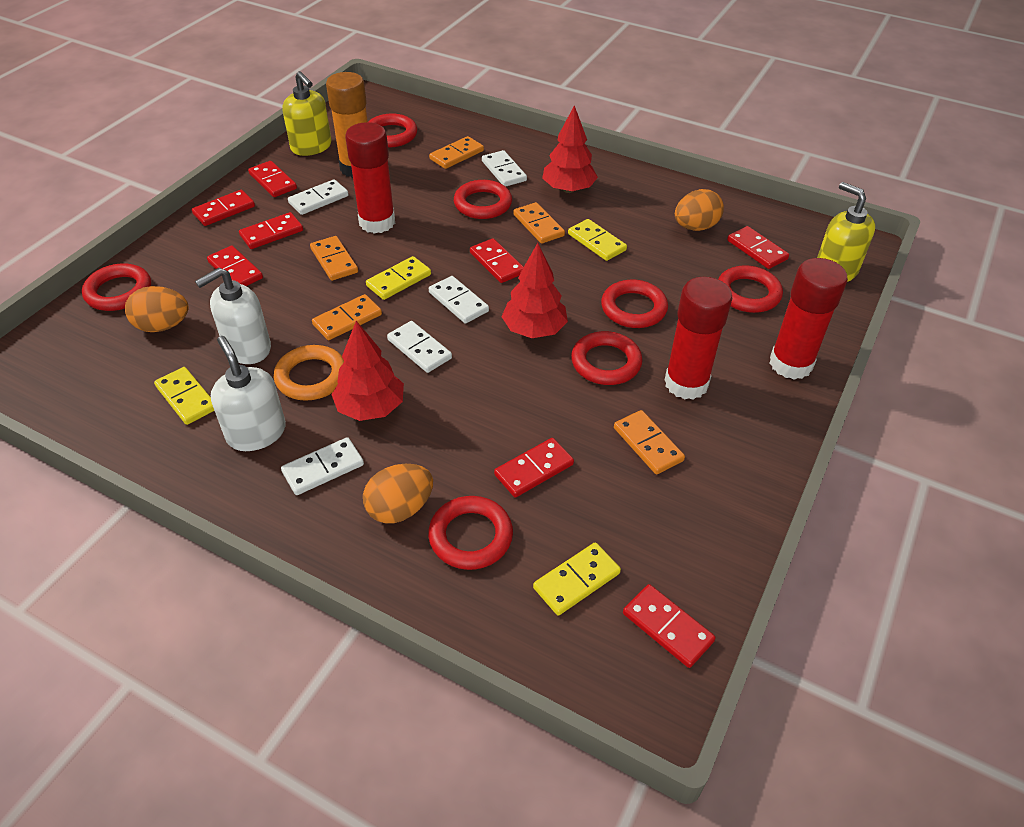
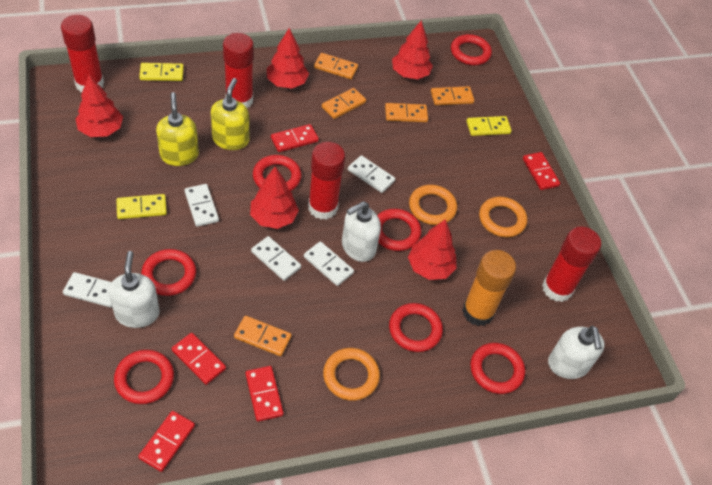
orange egg: 3 -> 0
orange ring: 1 -> 3
red domino: 8 -> 5
red glue stick: 3 -> 4
red tree: 3 -> 5
white soap dispenser: 2 -> 3
yellow domino: 4 -> 3

